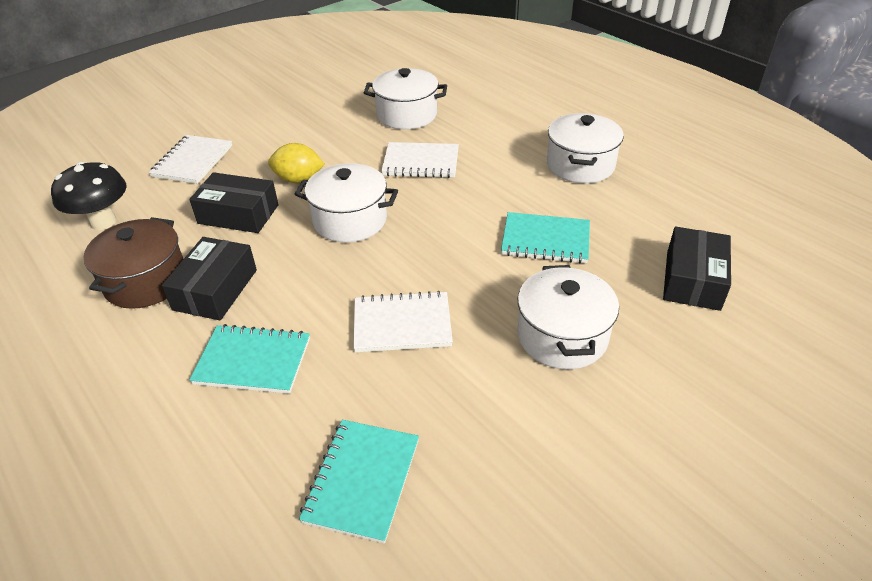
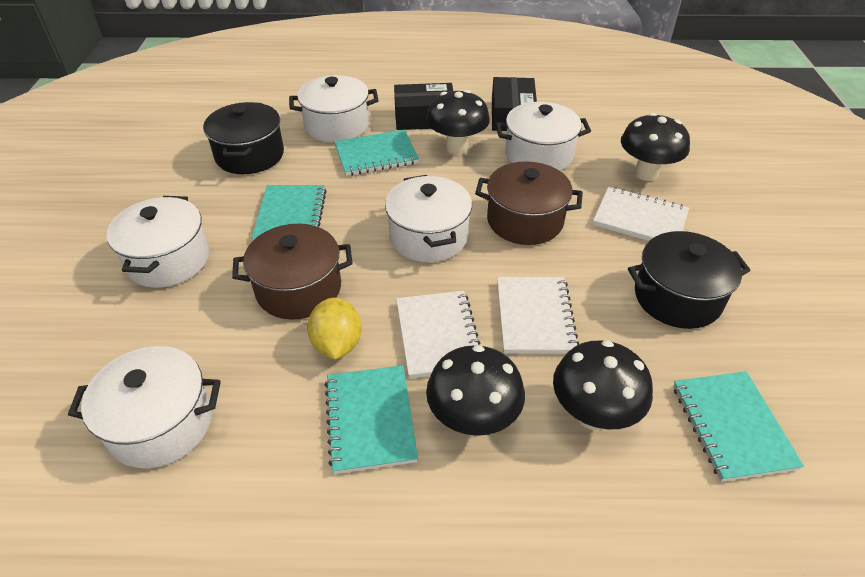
black box: 3 -> 2
black mushroom: 1 -> 4
black pot: 0 -> 2
brown pot: 1 -> 2
turquoise notebook: 3 -> 4
white pot: 4 -> 5

